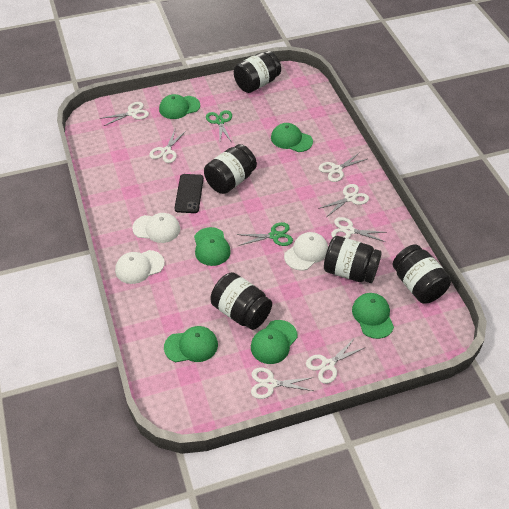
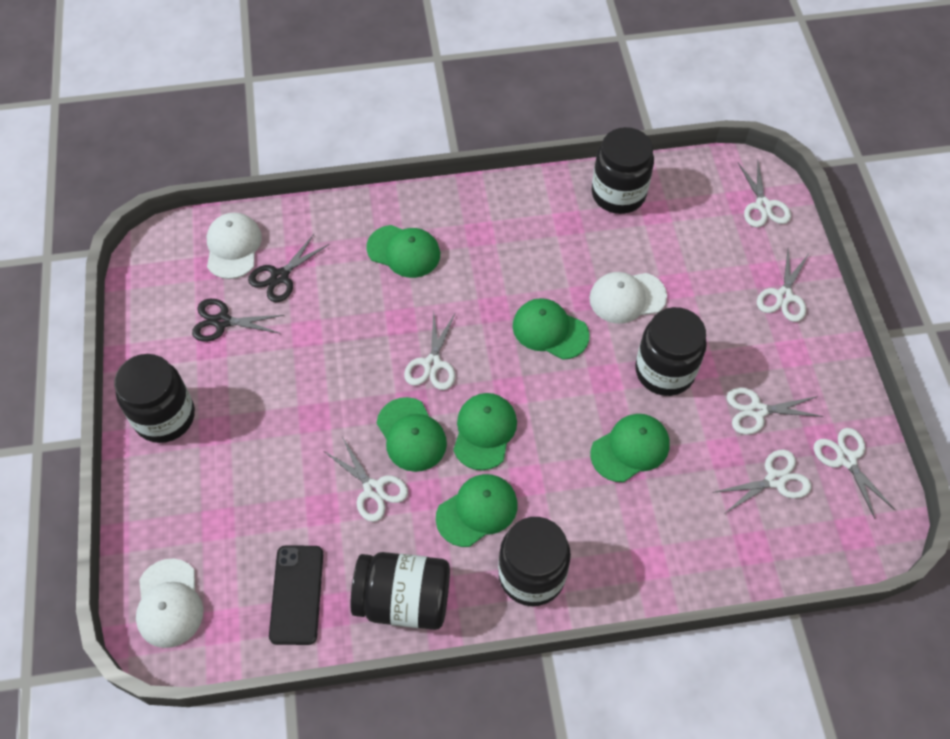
black scissors: 0 -> 2
green scissors: 2 -> 0

